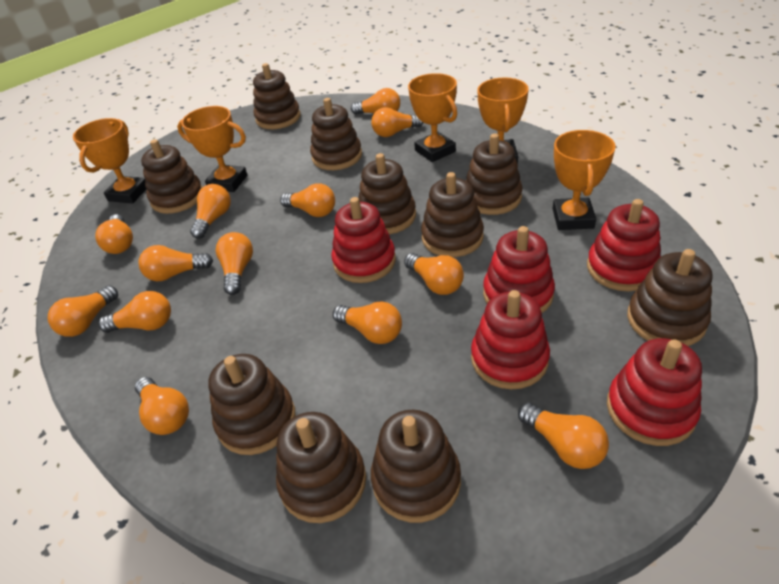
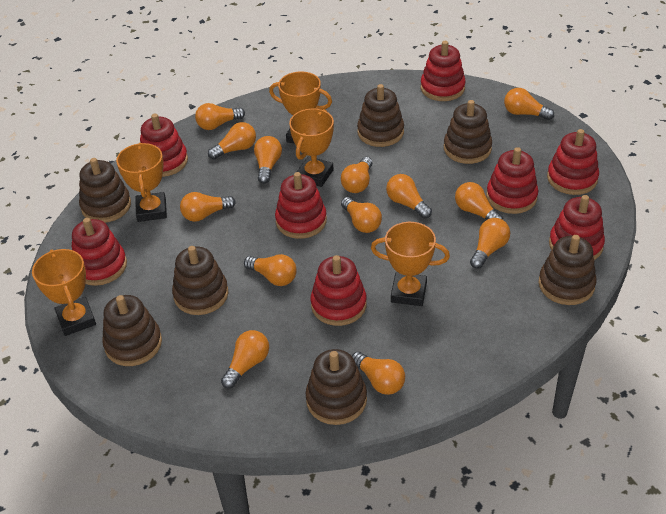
brown stacking toy: 10 -> 7
red stacking toy: 5 -> 8

